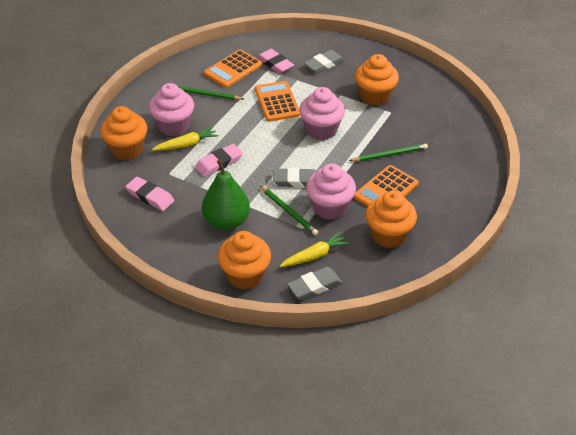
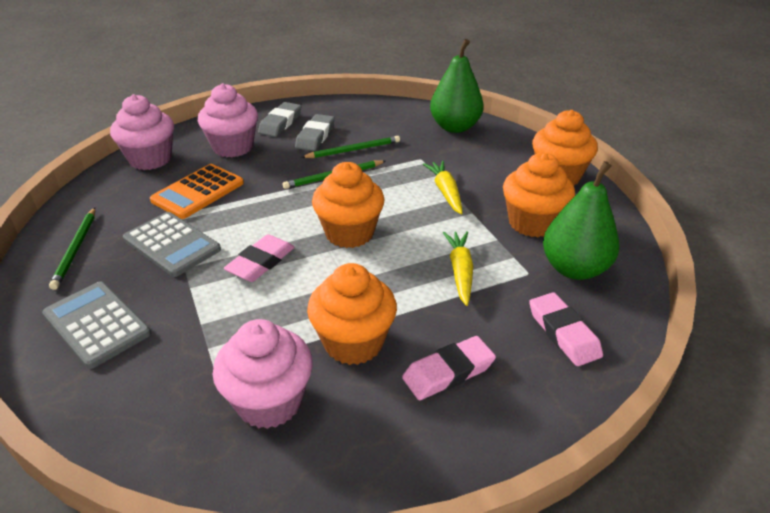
green pear: 1 -> 2
grey calculator: 0 -> 2
grey eraser: 3 -> 2
orange calculator: 3 -> 1

